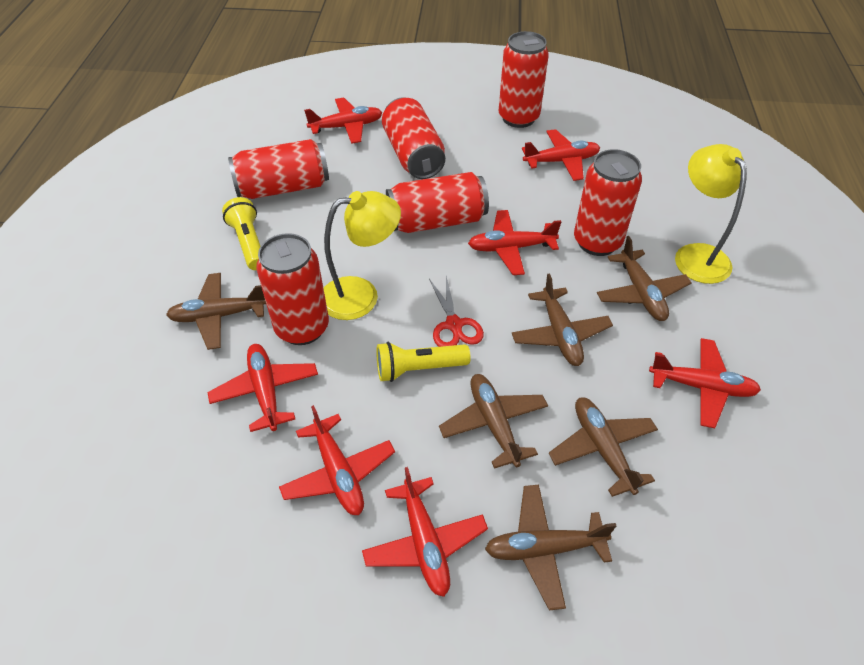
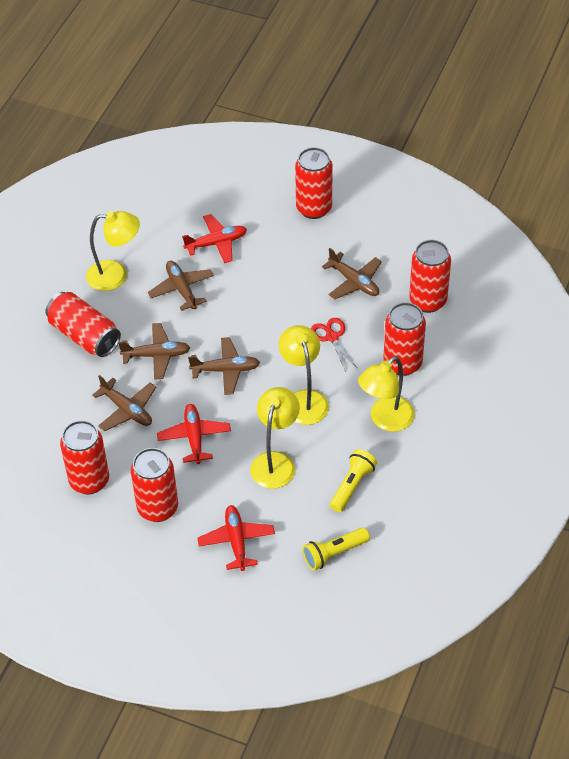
brown plane: 6 -> 5
red plane: 7 -> 3
yellow lamp: 2 -> 4

